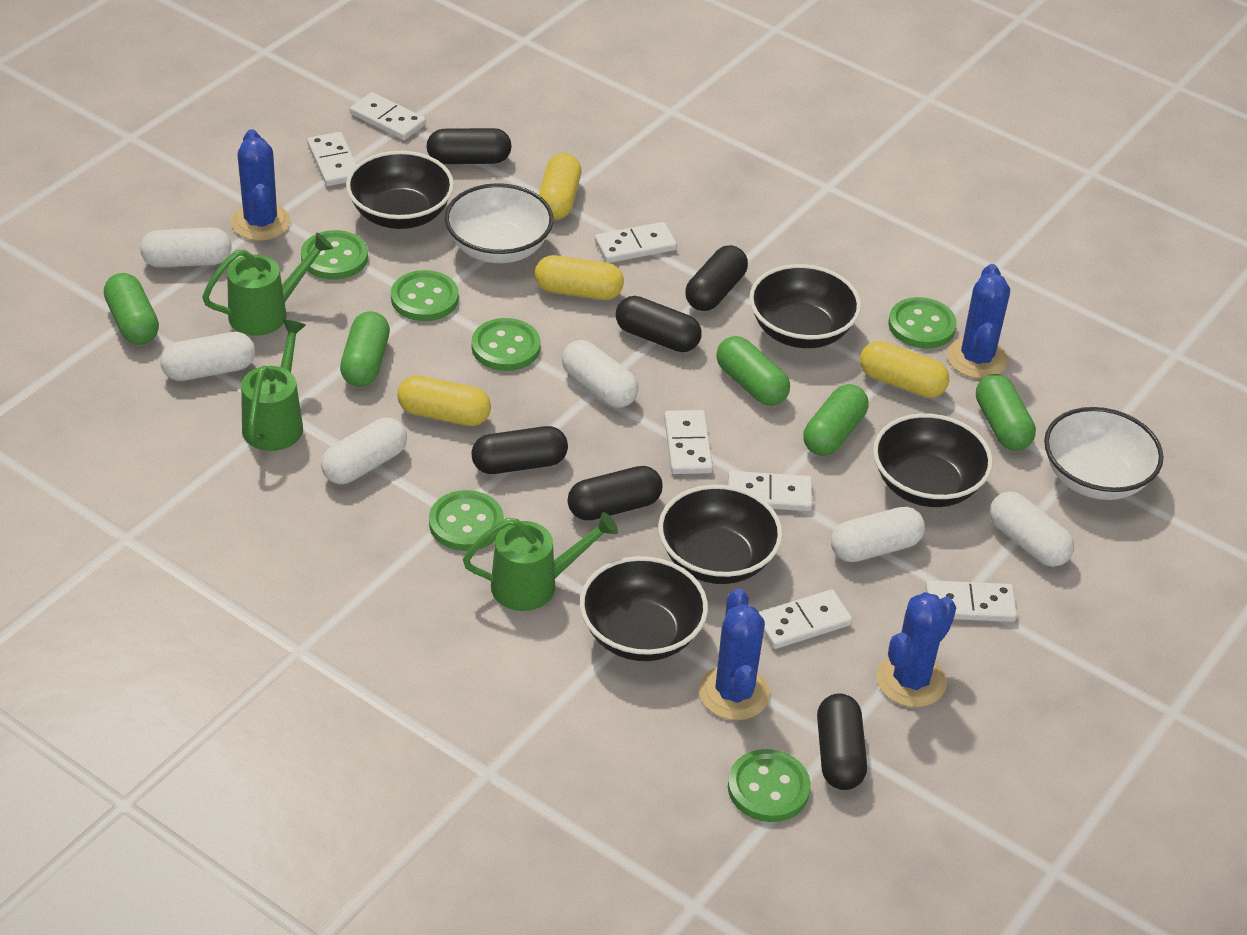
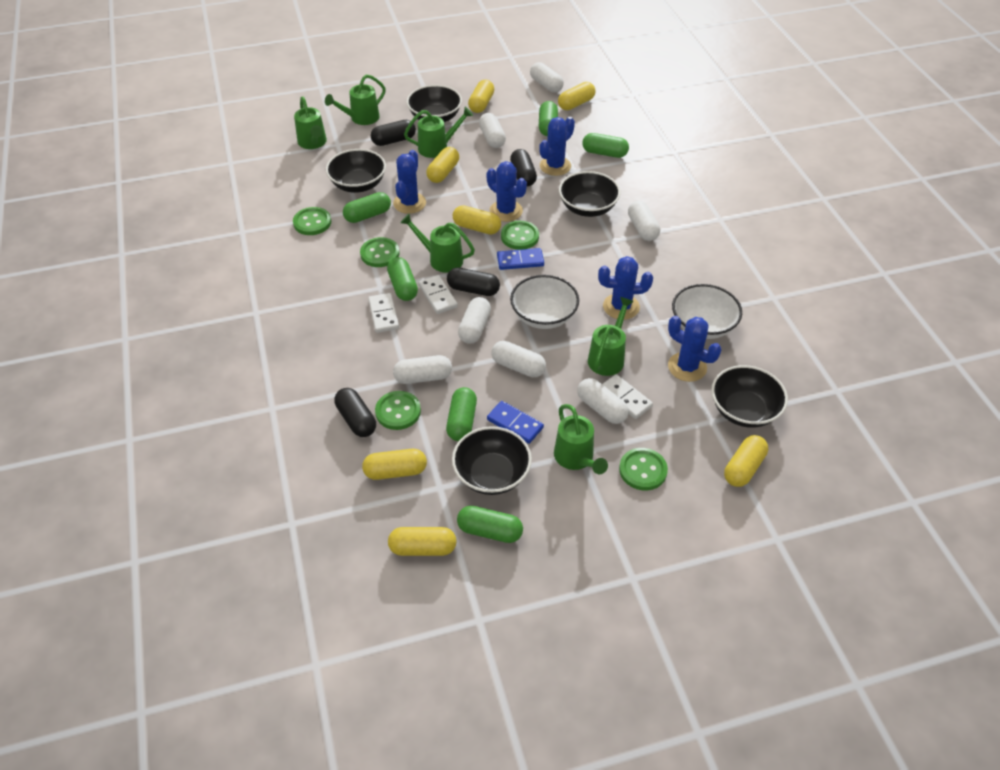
black capsule: 6 -> 4
blue cactus: 4 -> 5
blue domino: 0 -> 2
green button: 6 -> 5
green capsule: 5 -> 6
green watering can: 3 -> 6
white capsule: 6 -> 7
white domino: 7 -> 3
yellow capsule: 4 -> 7

